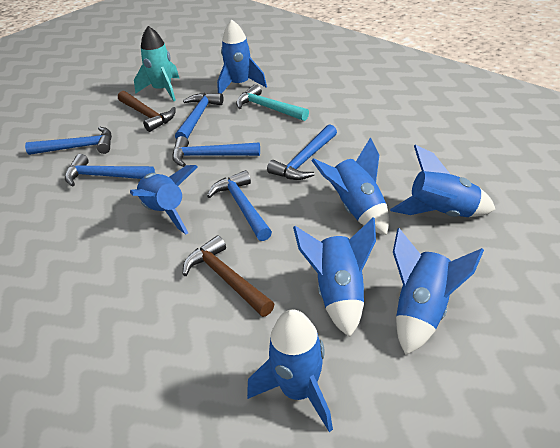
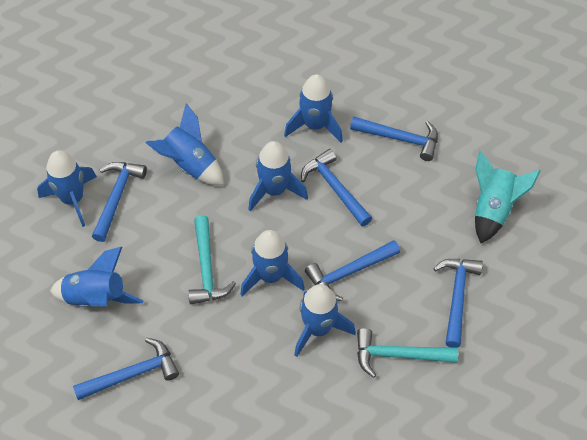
brown hammer: 2 -> 0
turquoise hammer: 1 -> 2

